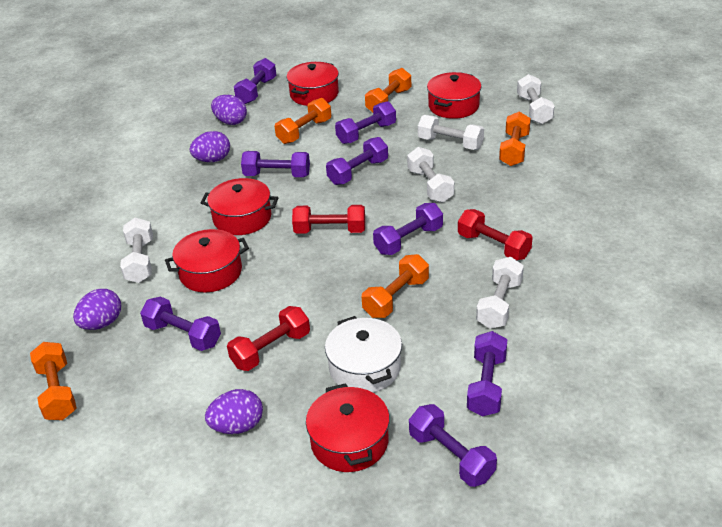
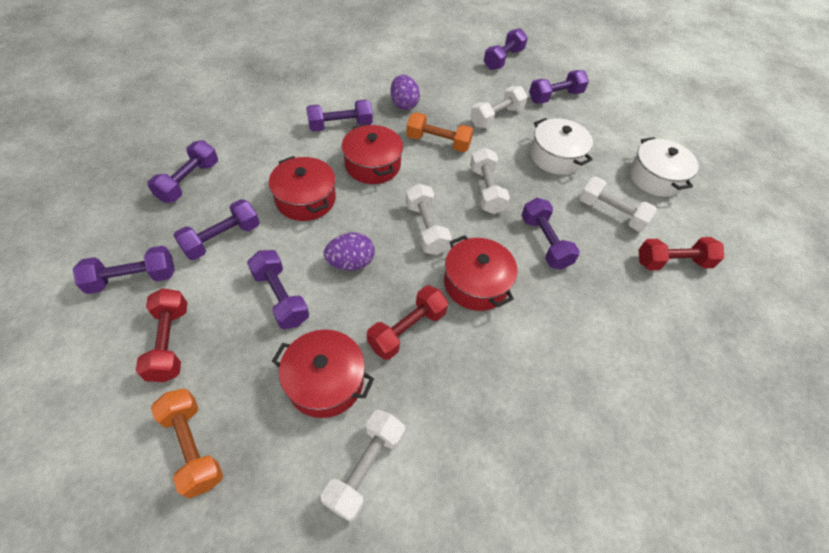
orange dumbbell: 5 -> 2
purple egg: 4 -> 2
red pot: 5 -> 4
white pot: 1 -> 2

